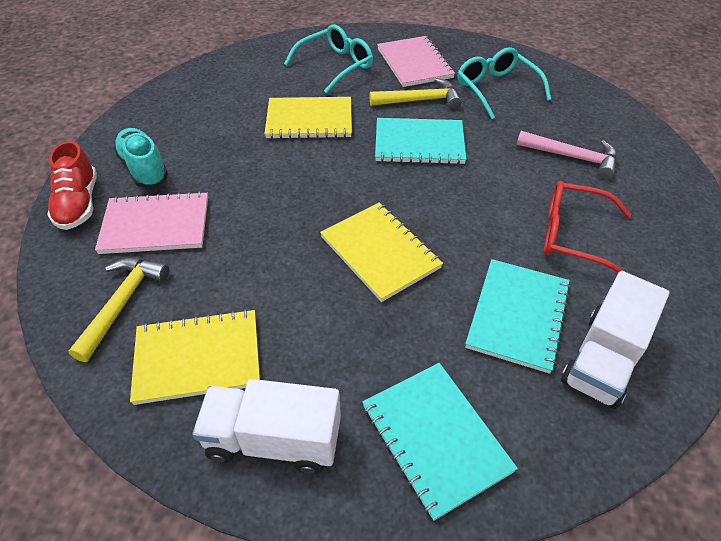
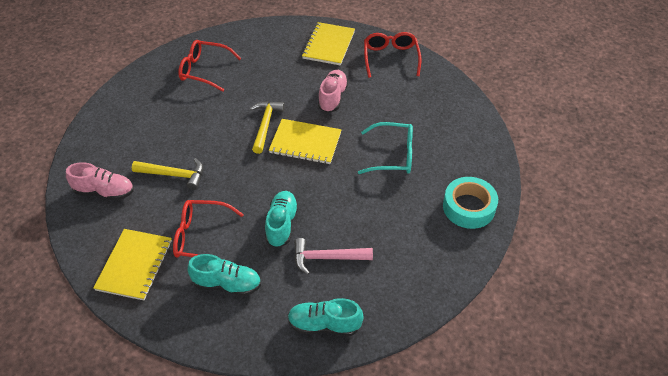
pink notebook: 2 -> 0
pink shoe: 0 -> 2
red glasses: 1 -> 3
red shoe: 1 -> 0
turquoise glasses: 2 -> 1
turquoise notebook: 3 -> 0
turquoise shoe: 1 -> 3
turquoise tape: 0 -> 1
white truck: 2 -> 0

